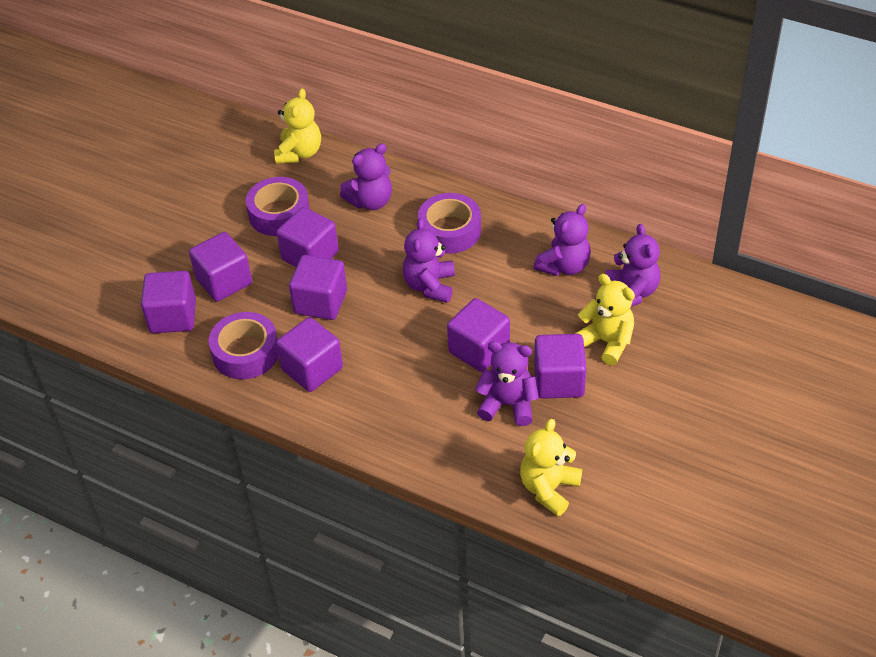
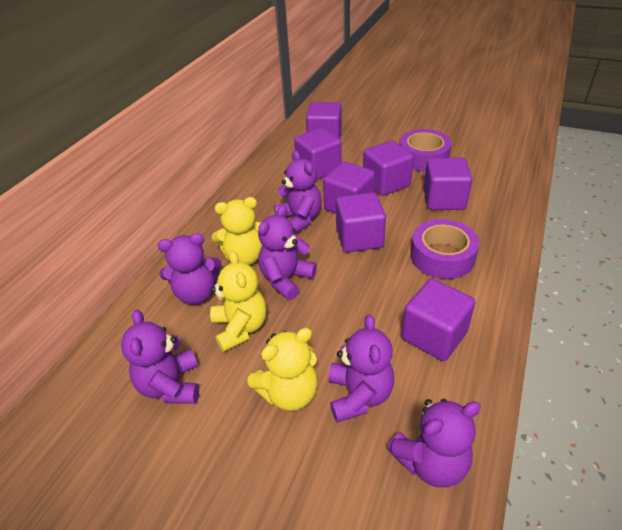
purple tape: 3 -> 2
purple teddy bear: 5 -> 6

